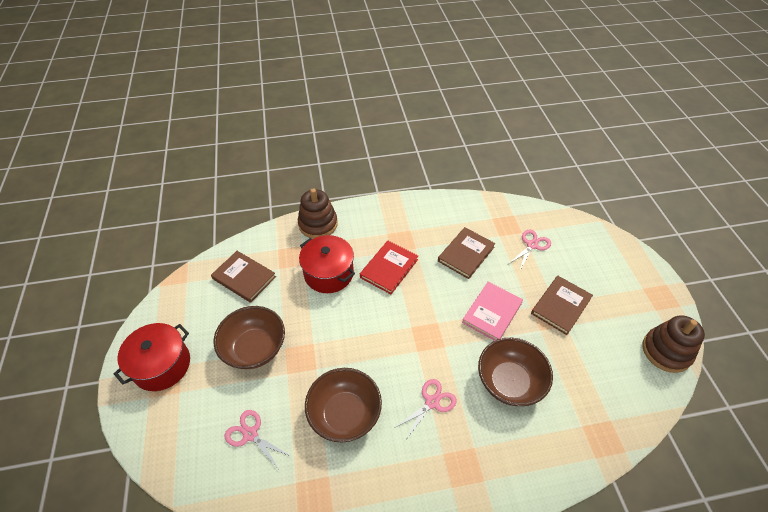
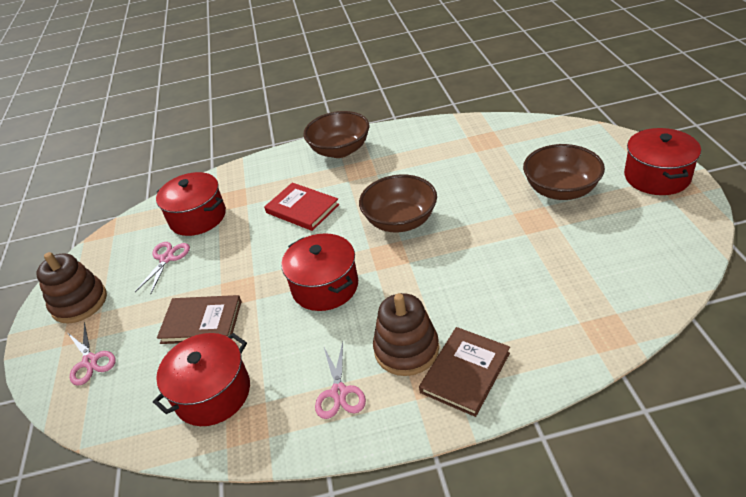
brown book: 3 -> 2
pink book: 1 -> 0
red pot: 2 -> 4

